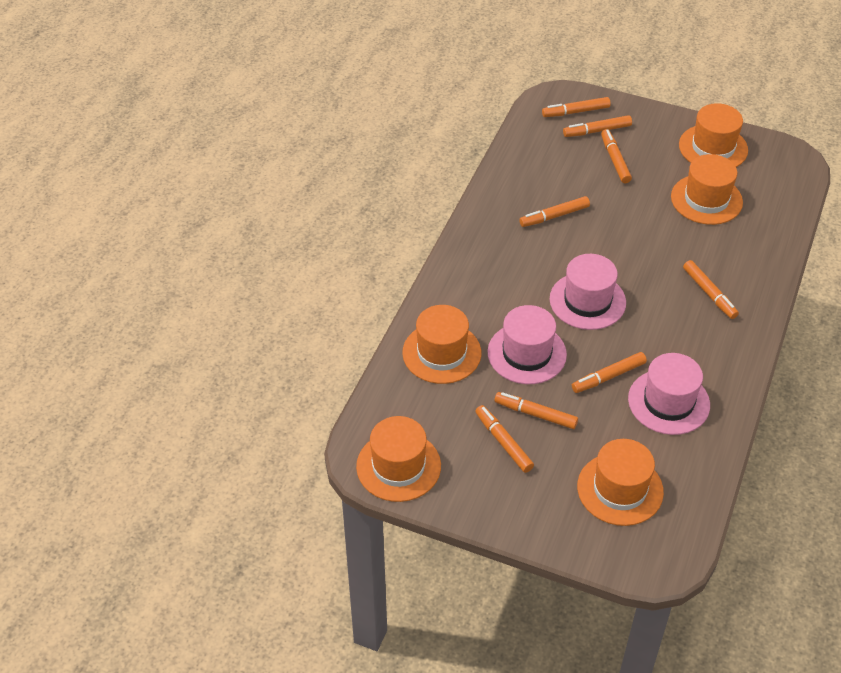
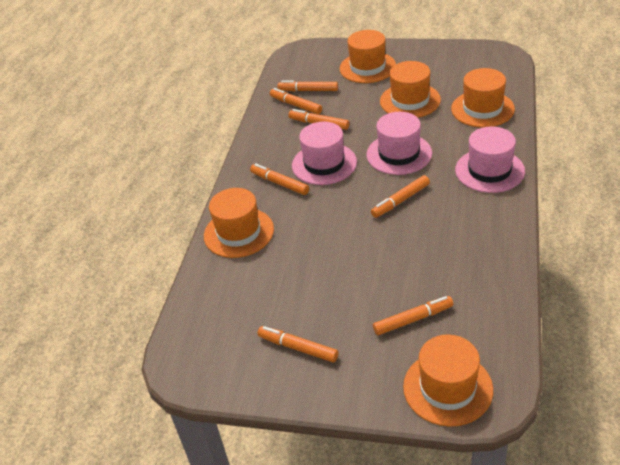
orange marker: 8 -> 7

